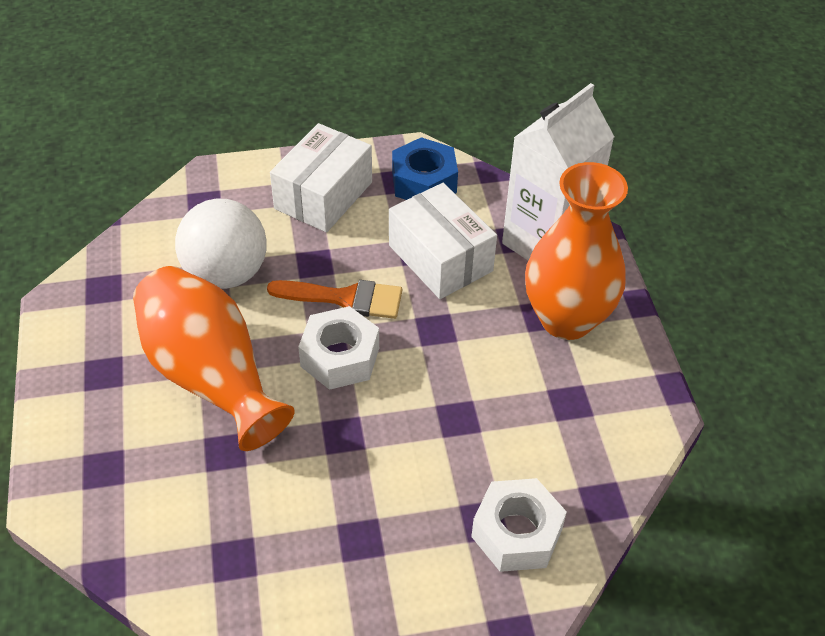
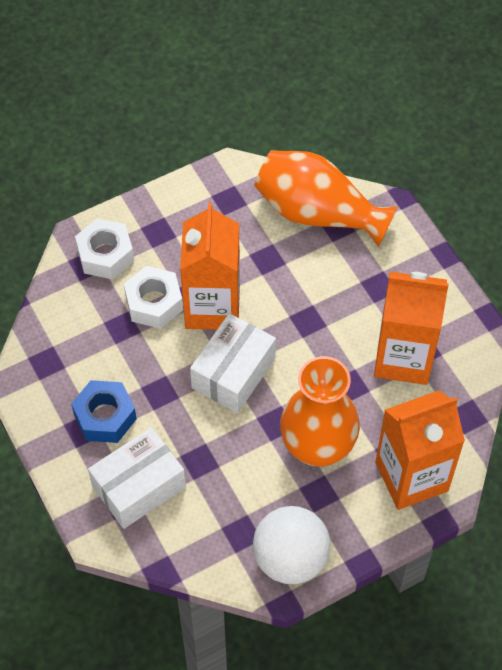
orange brush: 1 -> 0
orange carton: 0 -> 3
white carton: 1 -> 0

